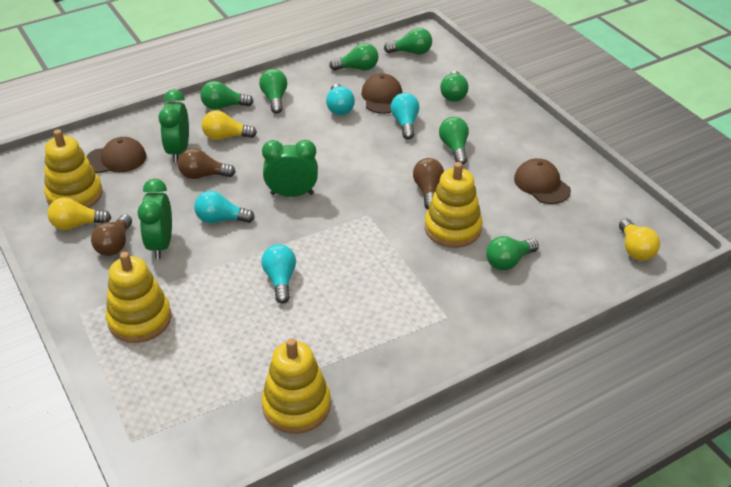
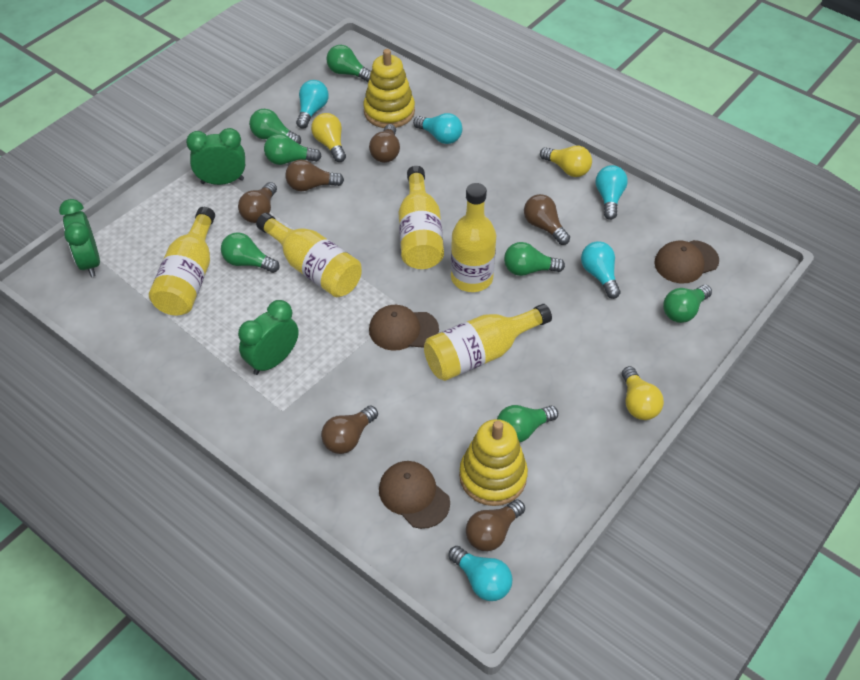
brown light bulb: 3 -> 6
turquoise light bulb: 4 -> 5
yellow bottle: 0 -> 5
yellow stacking toy: 4 -> 2

